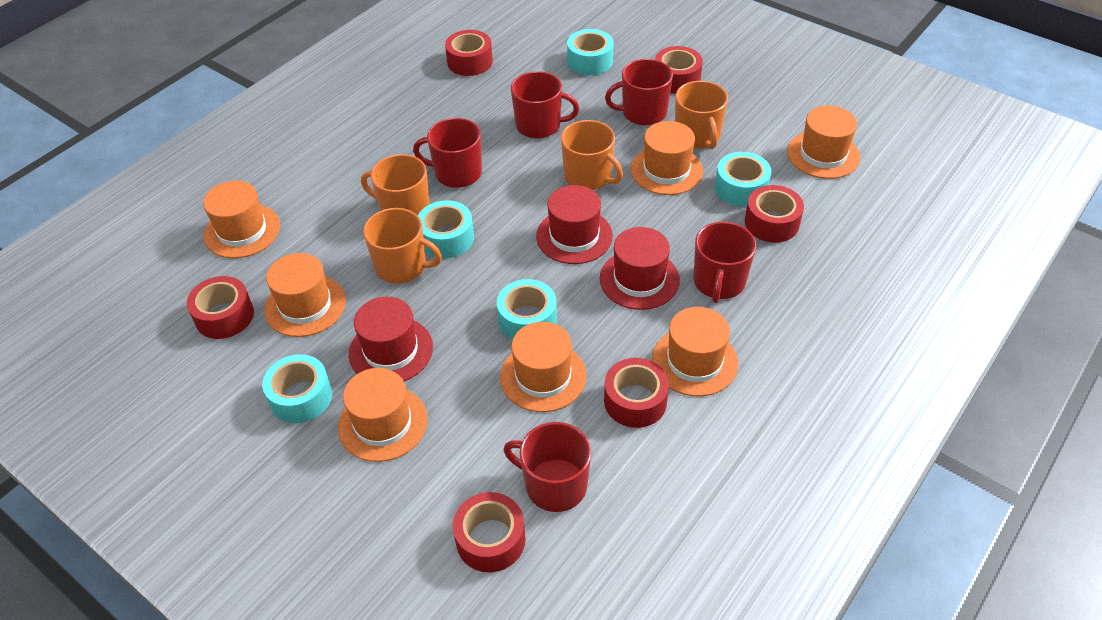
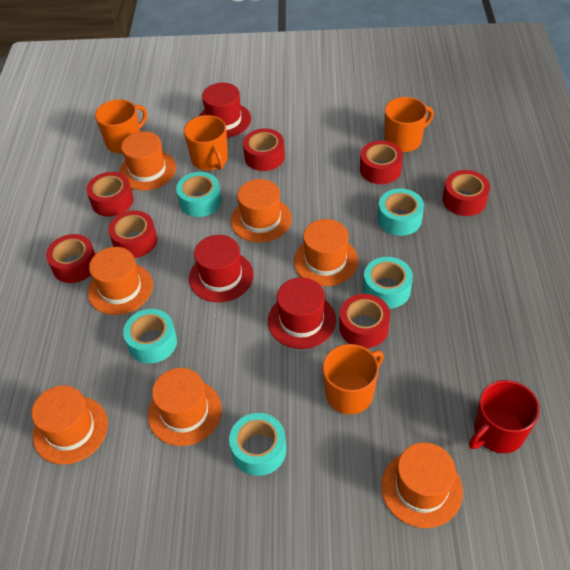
red mug: 5 -> 1
red tape: 6 -> 7

